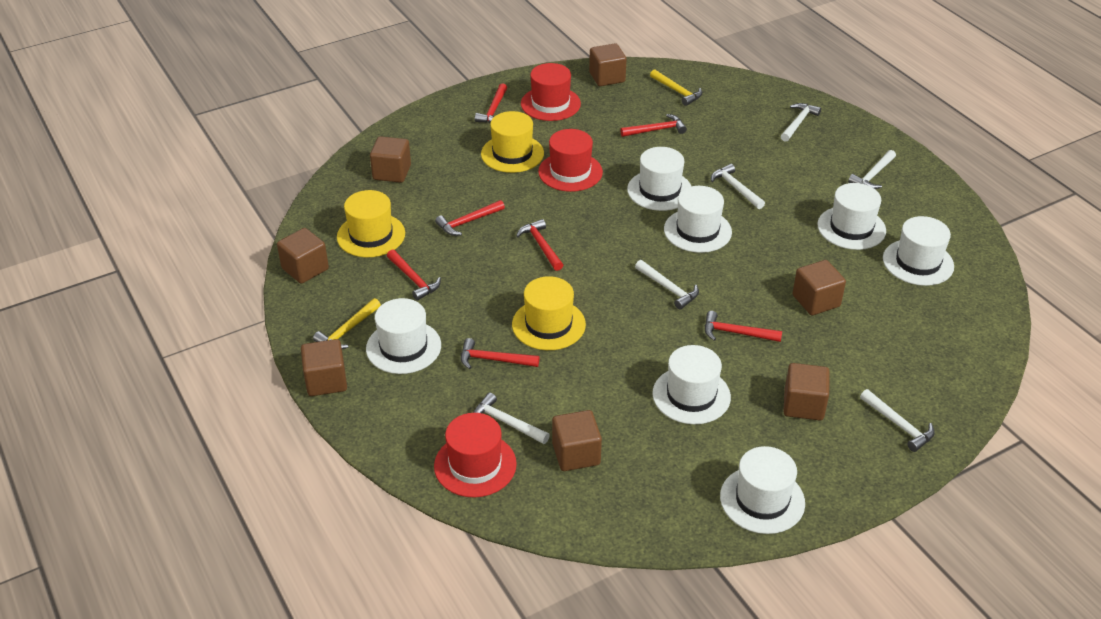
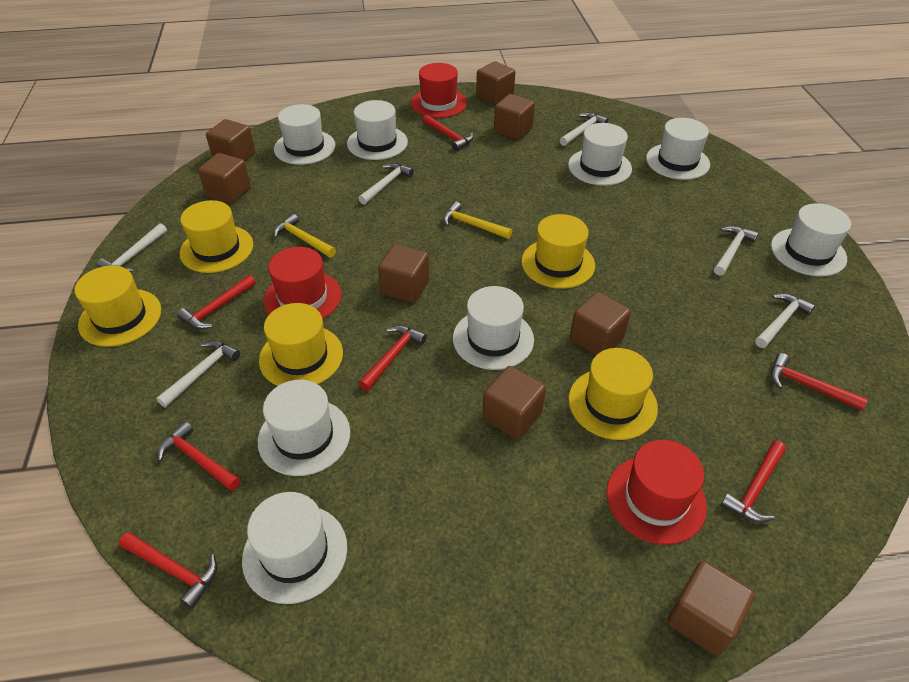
brown cube: 7 -> 8
white hat: 7 -> 8
yellow hat: 3 -> 5

